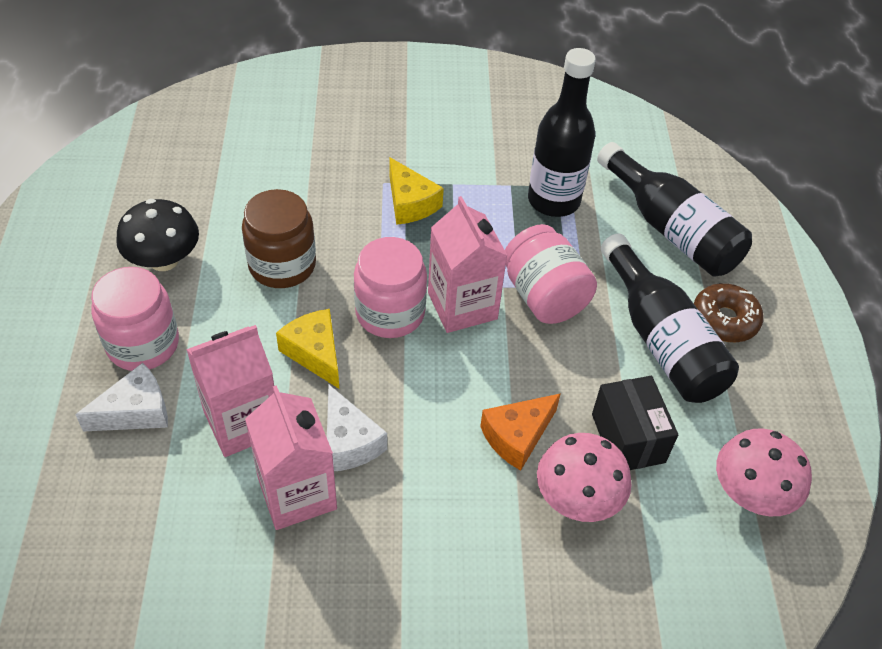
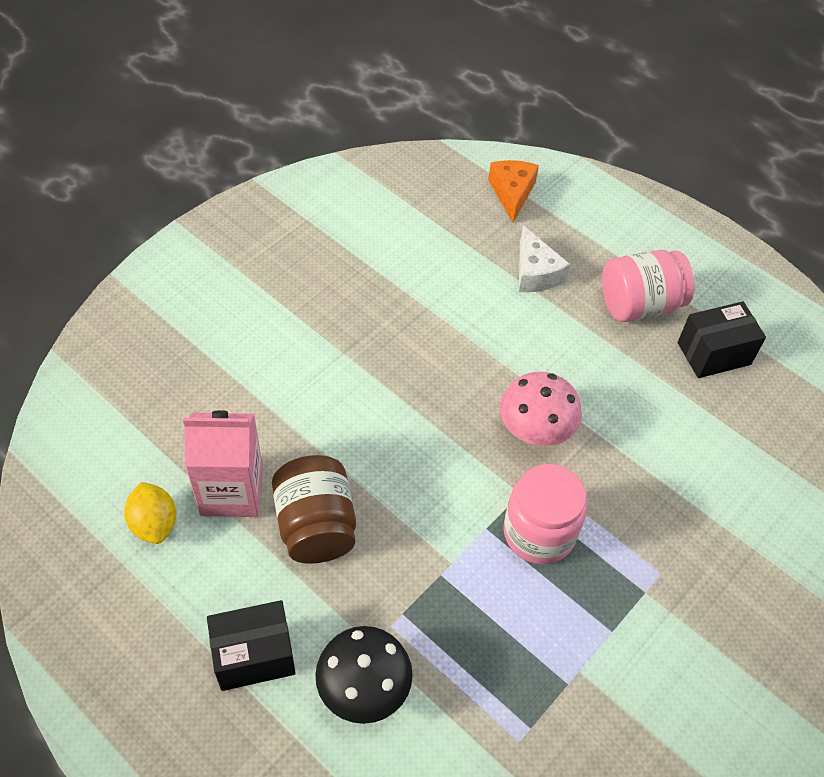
black bottle: 3 -> 0
black box: 1 -> 2
brown donut: 1 -> 0
pink carton: 3 -> 1
pink jar: 3 -> 2
pink mushroom: 2 -> 1
white cheese: 2 -> 1
yellow cheese: 2 -> 0
yellow lemon: 0 -> 1

